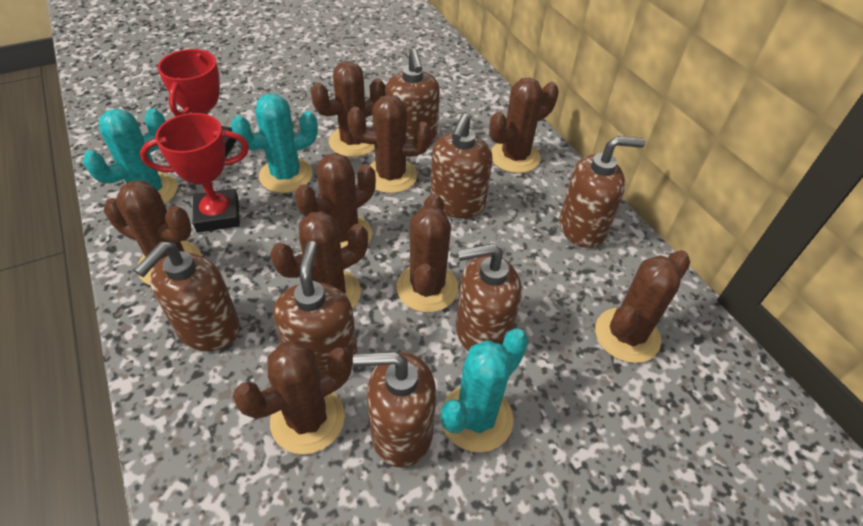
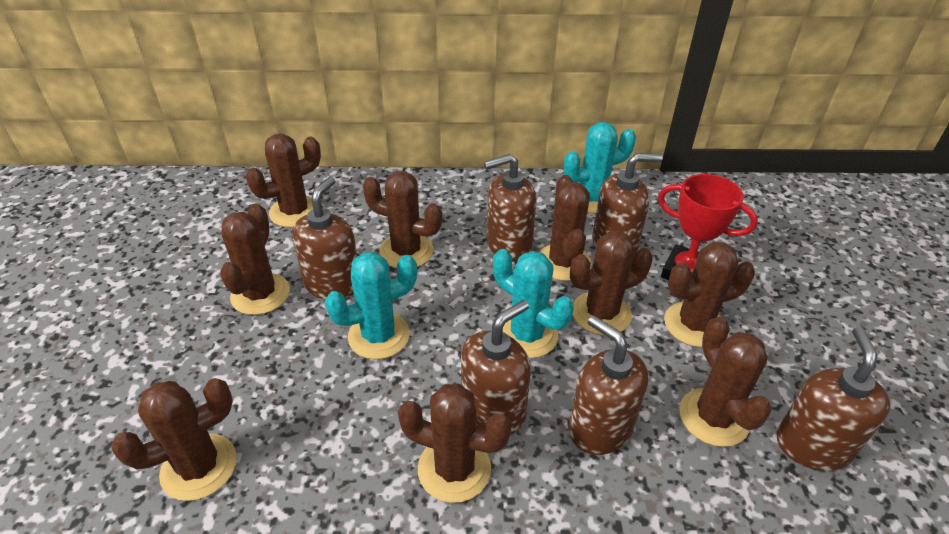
brown soap dispenser: 7 -> 6
red trophy: 2 -> 1

